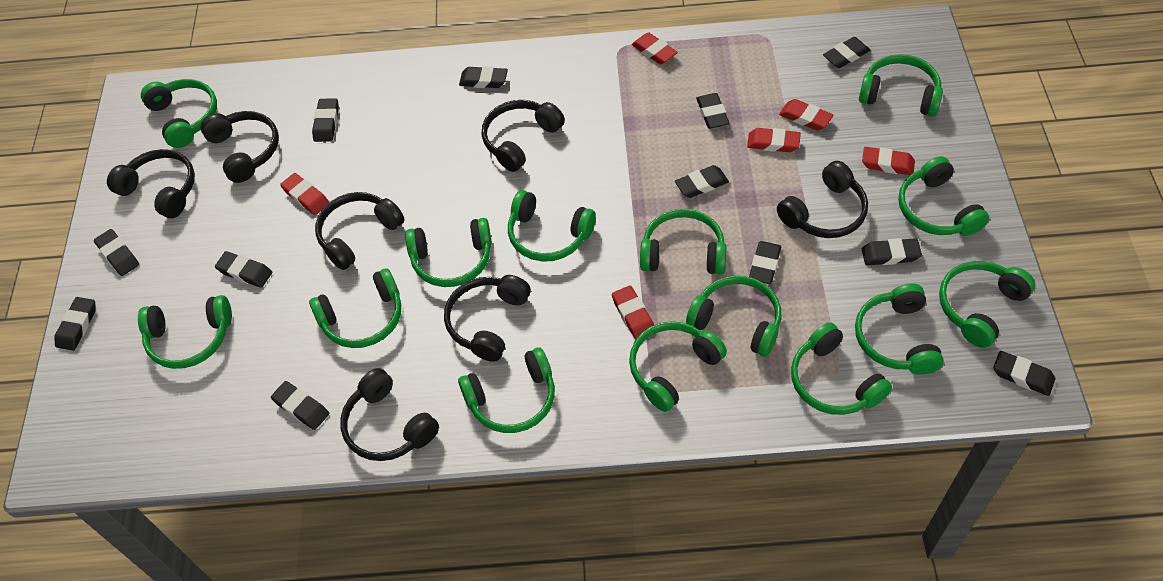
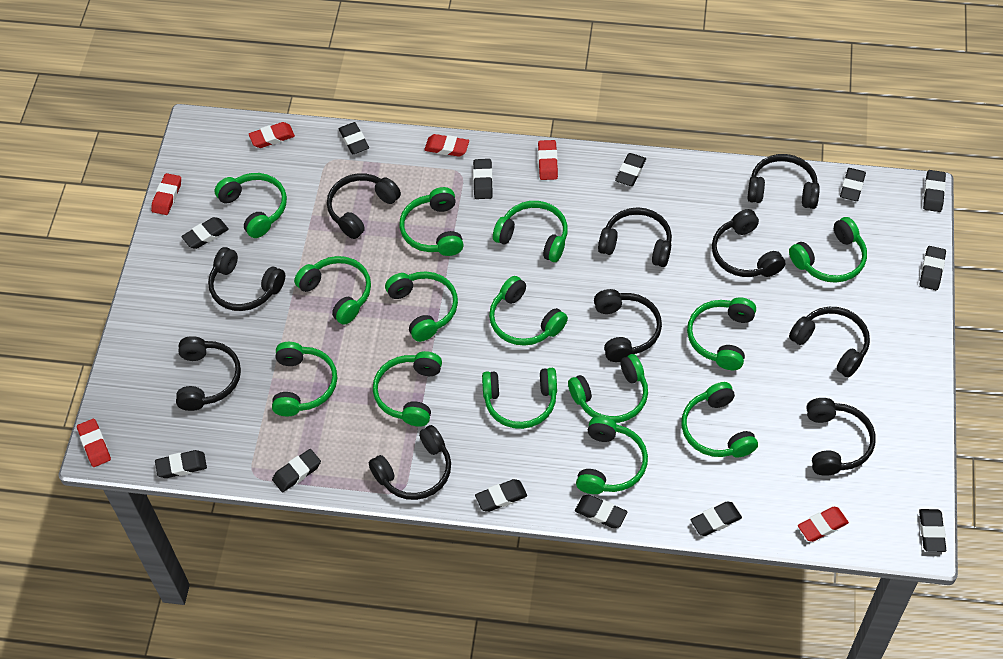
black eraser: 12 -> 13
black headphones: 7 -> 10

